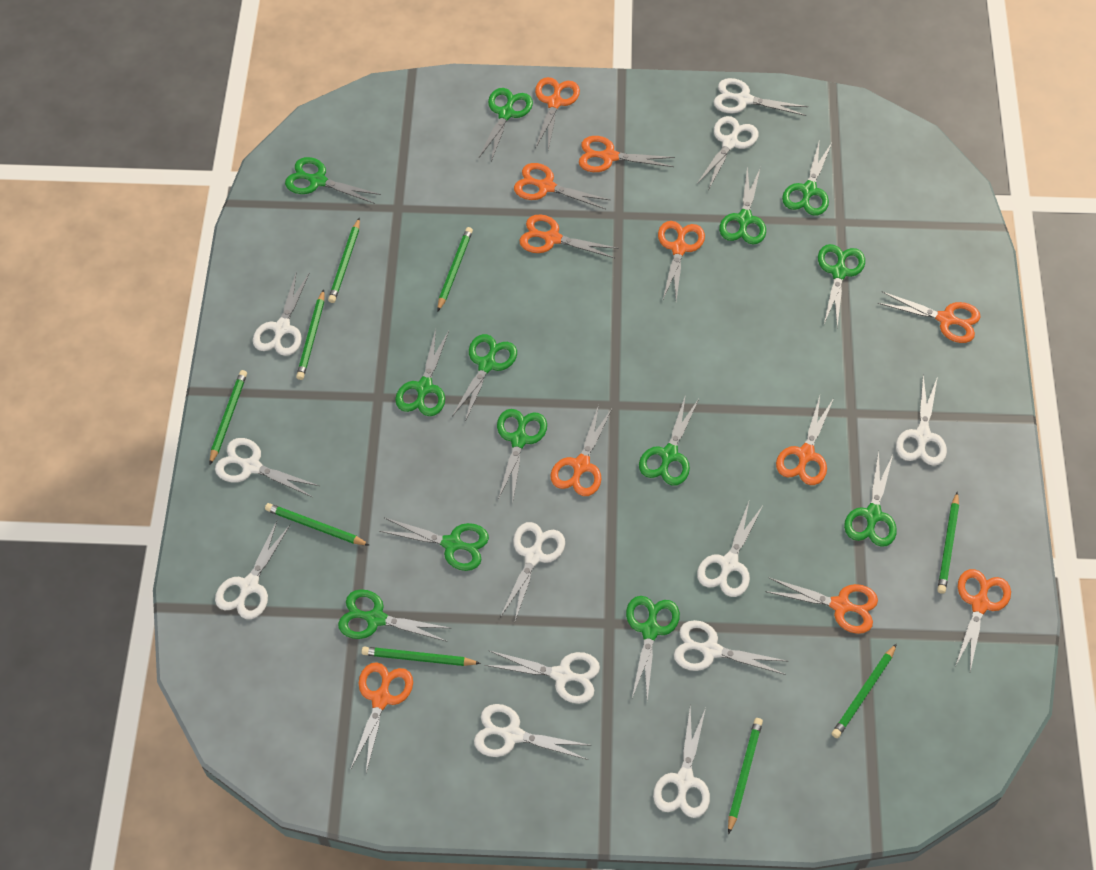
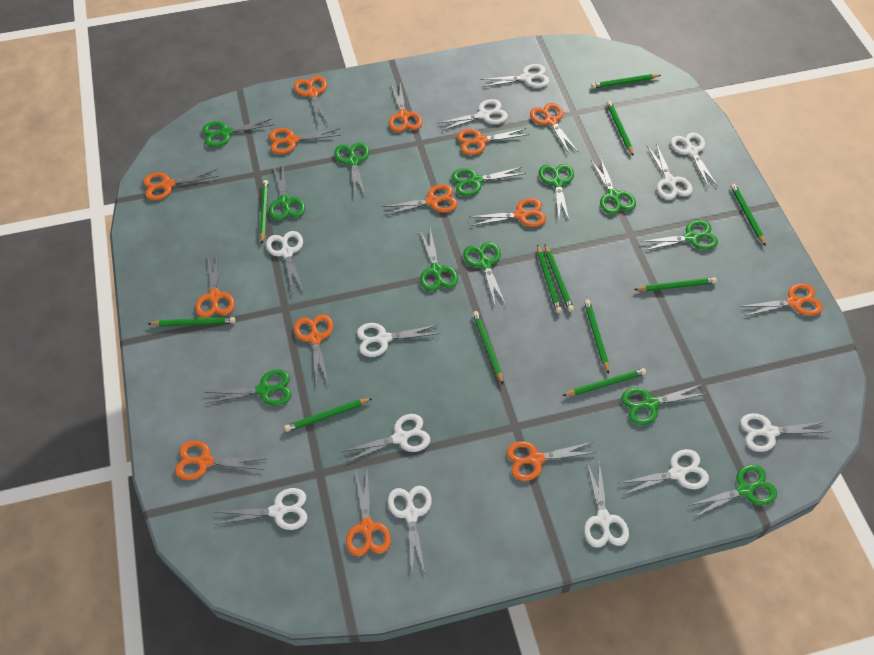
green pencil: 9 -> 12
green scissors: 13 -> 12
orange scissors: 11 -> 14

